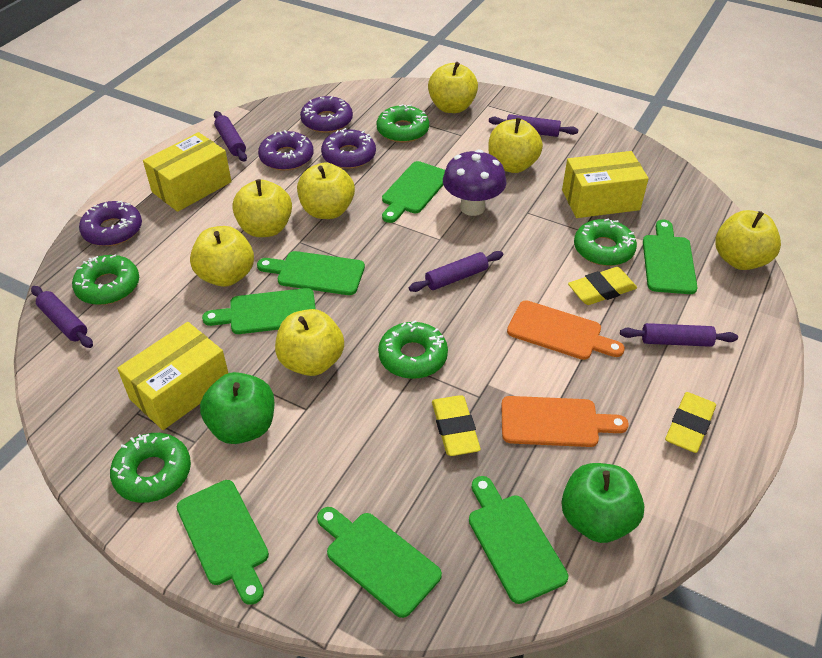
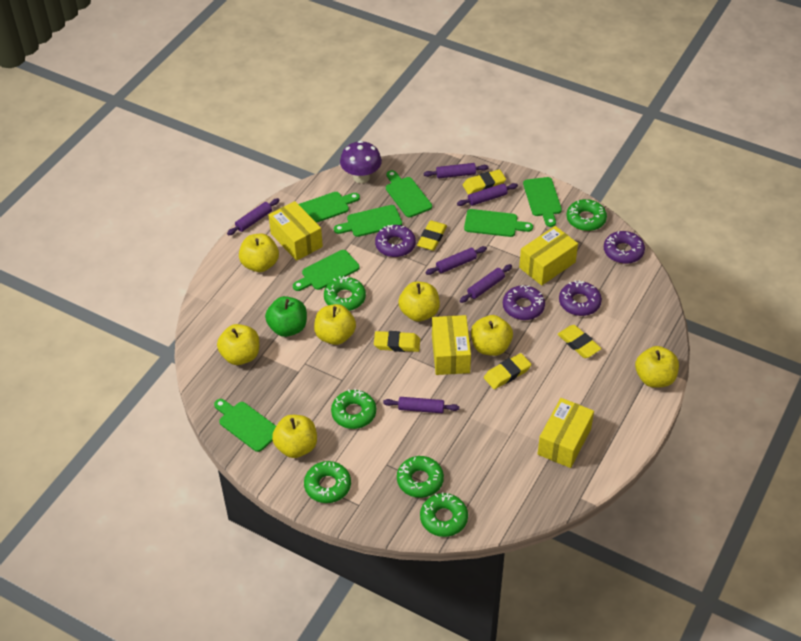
green apple: 2 -> 1
green donut: 5 -> 6
orange cutting board: 2 -> 0
purple rolling pin: 5 -> 6
yellow box: 3 -> 4
yellow eraser: 3 -> 5

